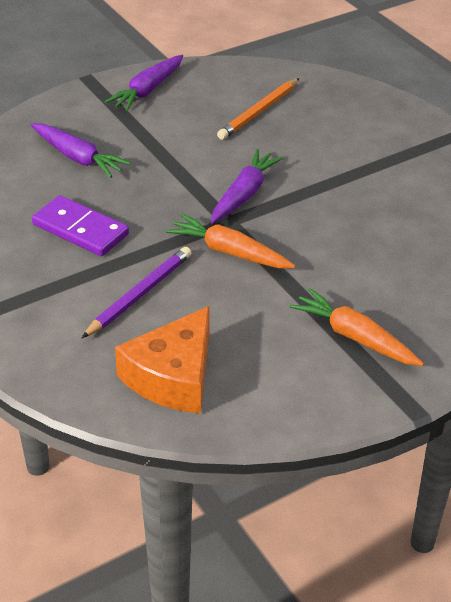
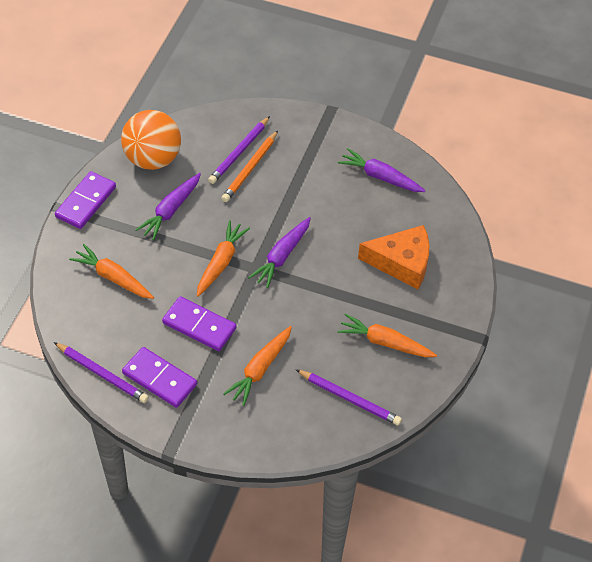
orange ball: 0 -> 1
orange carrot: 2 -> 4
purple domino: 1 -> 3
purple pencil: 1 -> 3

